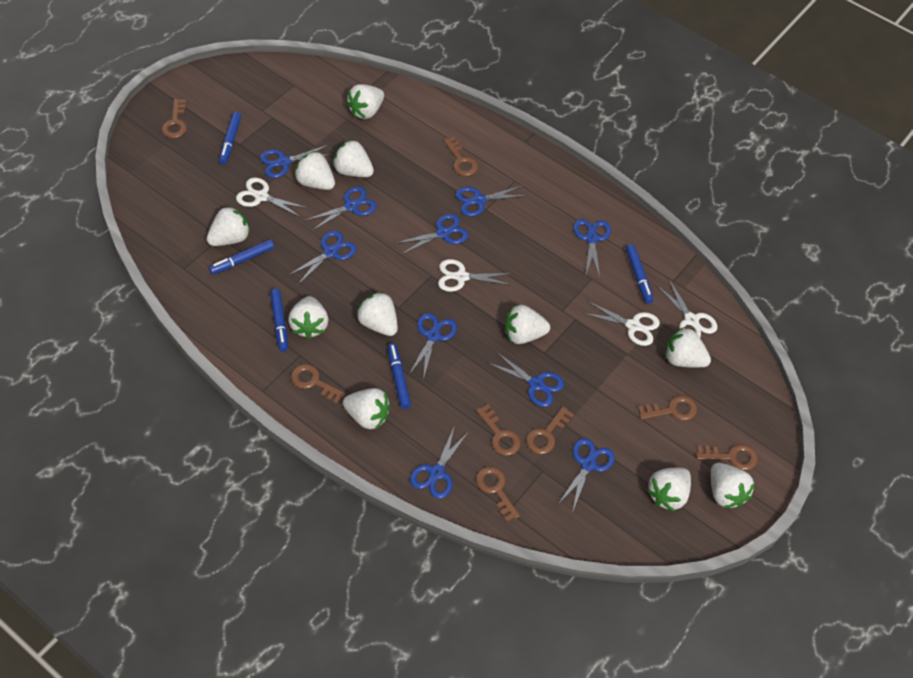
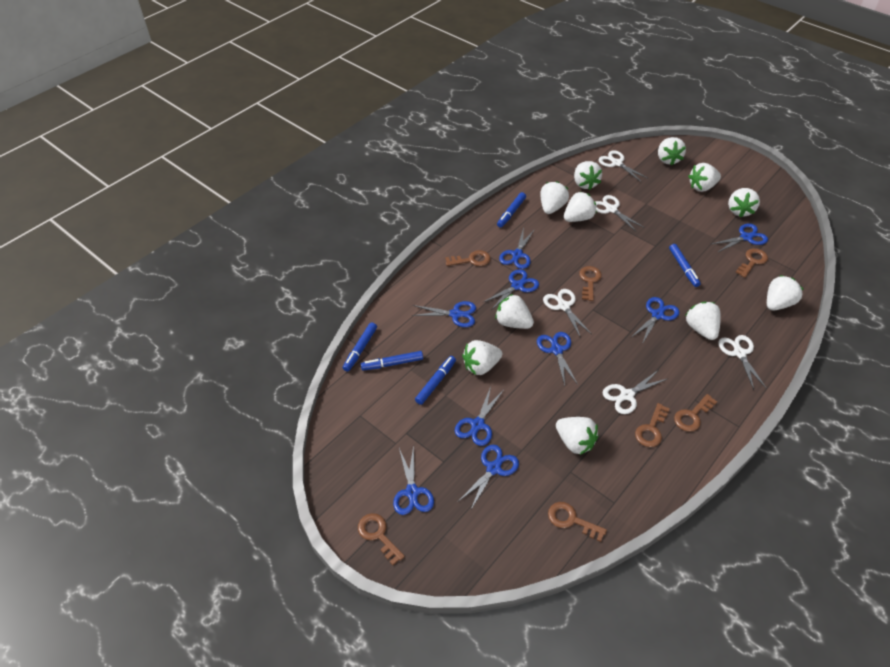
blue scissors: 10 -> 9
brown key: 8 -> 7
white scissors: 4 -> 5

